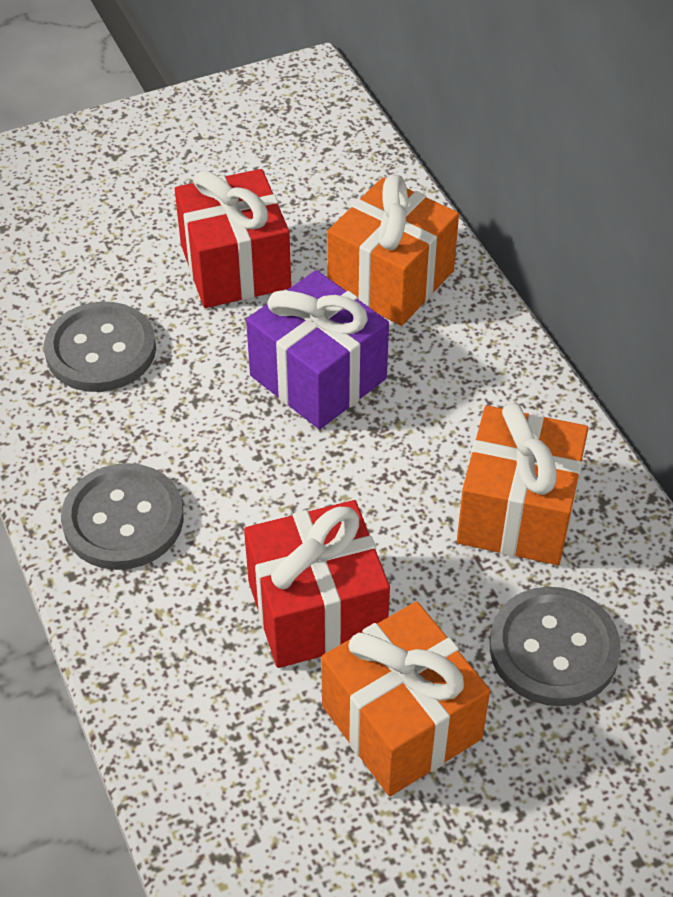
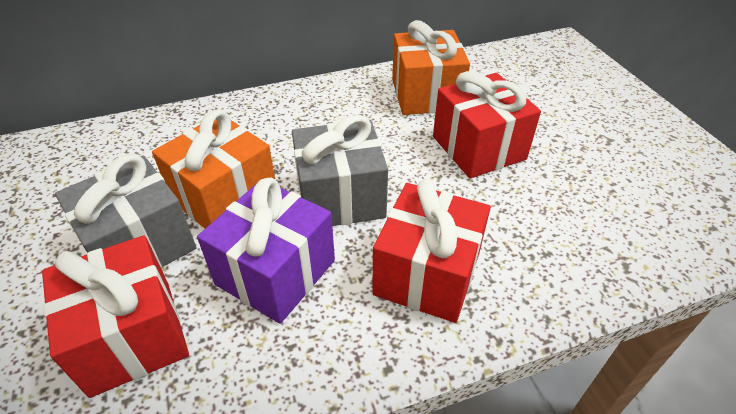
grey button: 3 -> 0
grey gift: 0 -> 2
orange gift: 3 -> 2
red gift: 2 -> 3

